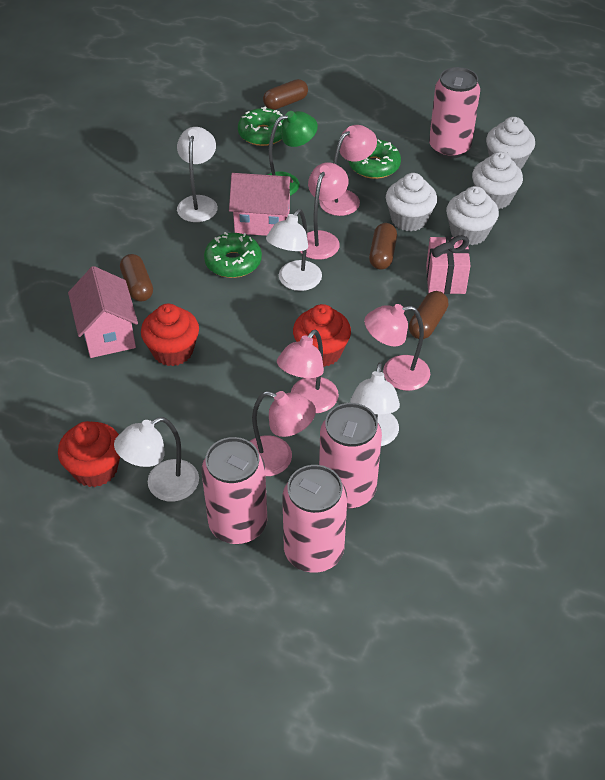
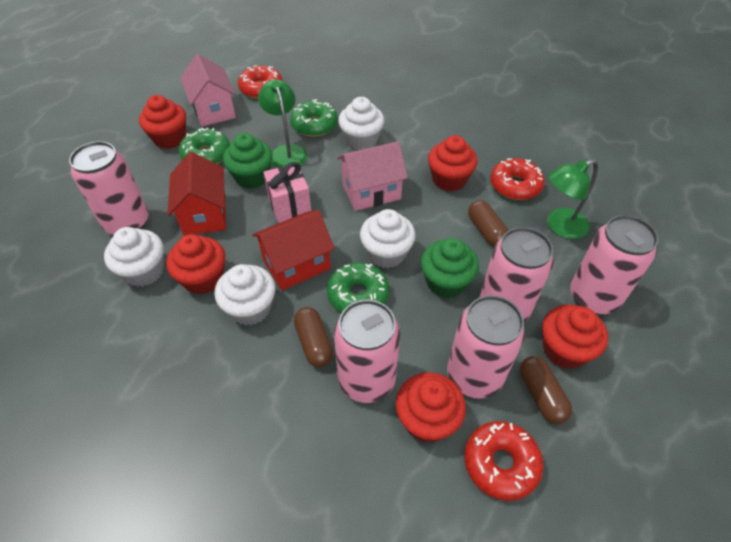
brown capsule: 4 -> 3
green cupcake: 0 -> 2
green lamp: 1 -> 2
pink can: 4 -> 5
pink lamp: 5 -> 0
red cupcake: 3 -> 5
red donut: 0 -> 3
red house: 0 -> 2
white lamp: 4 -> 0

